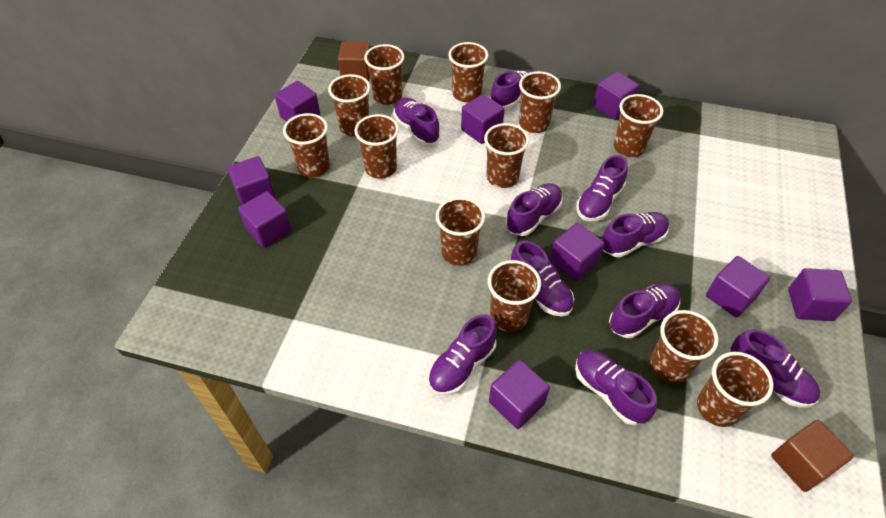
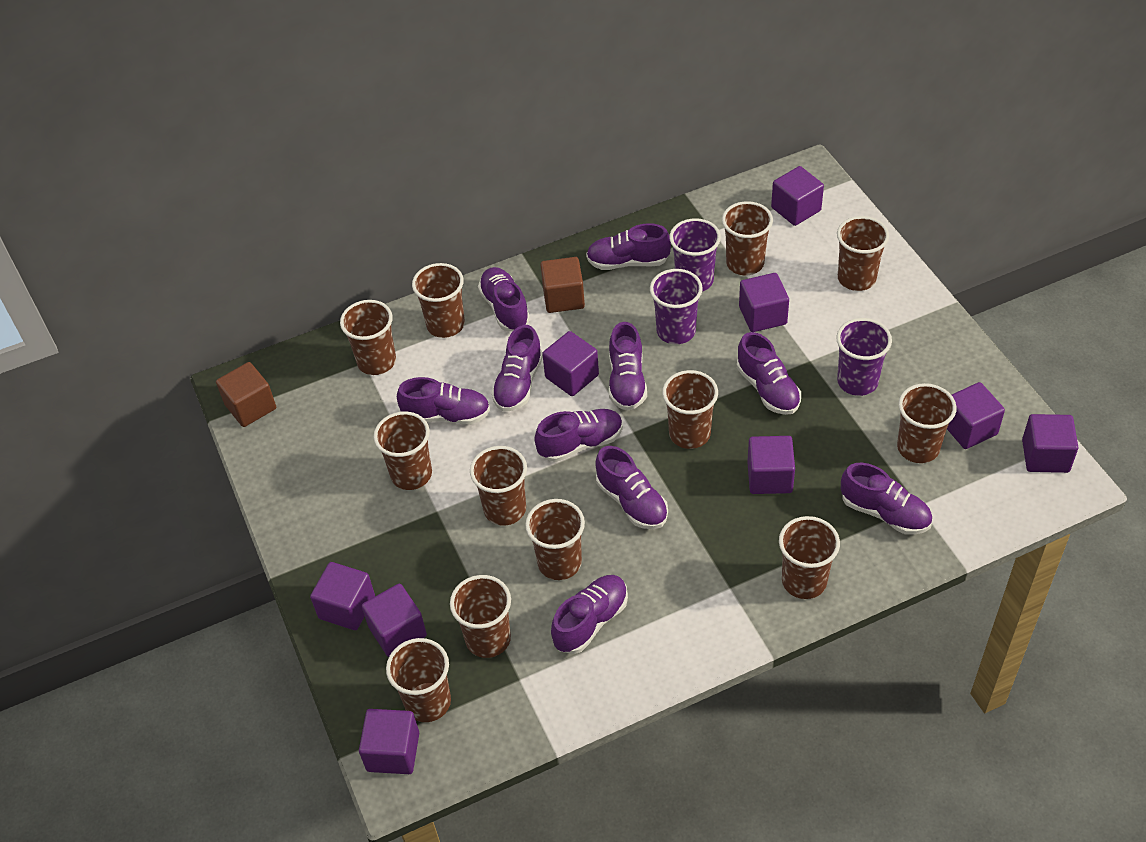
purple cup: 0 -> 3

